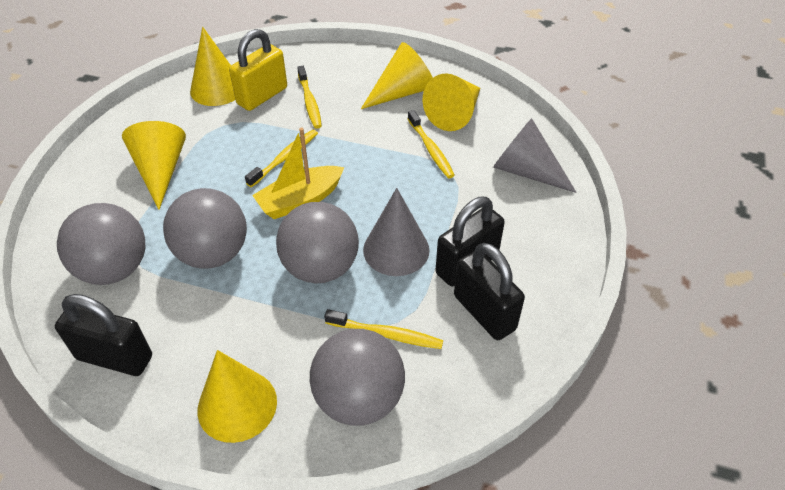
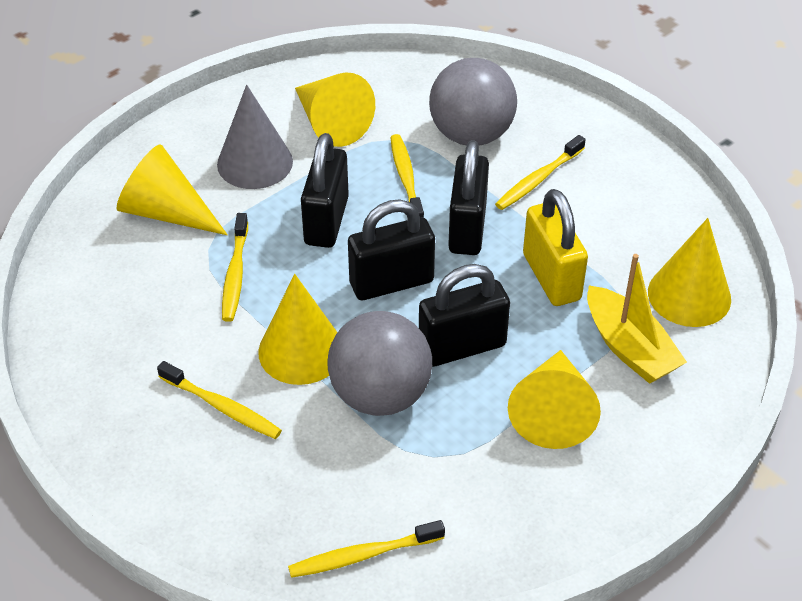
black padlock: 3 -> 4
grey ball: 4 -> 2
grey cone: 2 -> 1
yellow toothbrush: 4 -> 5

